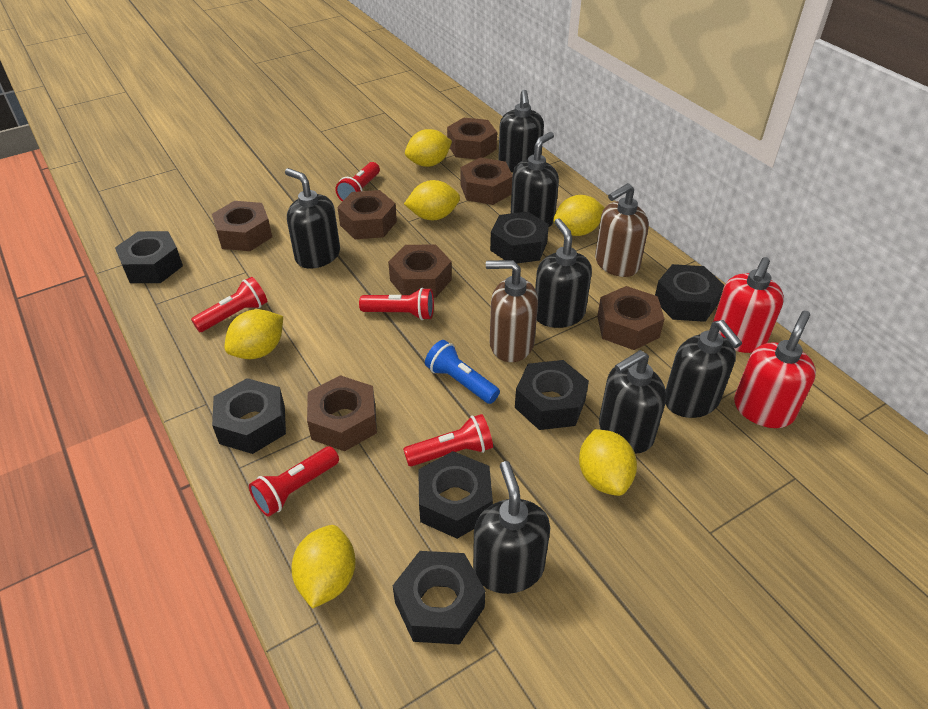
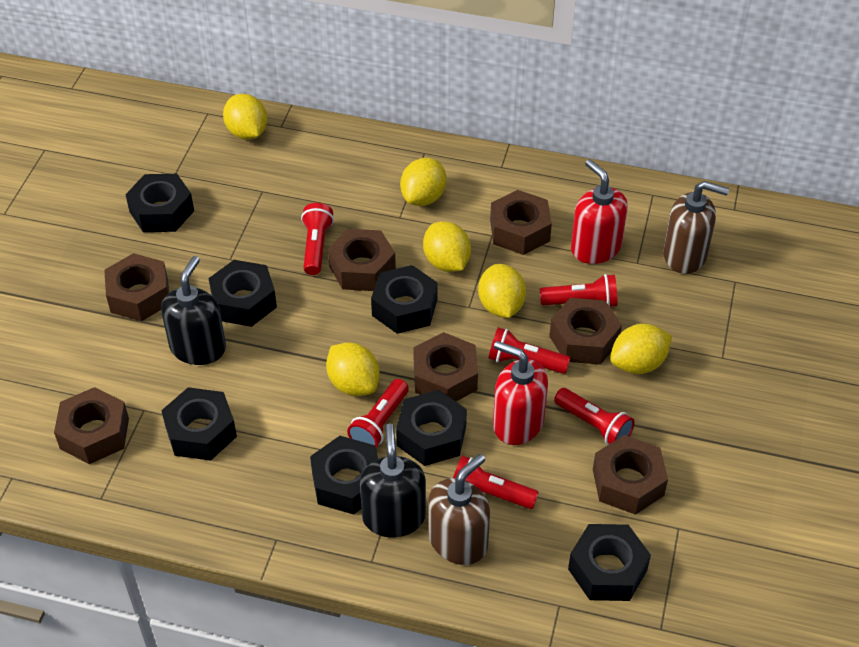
black soap dispenser: 7 -> 2
blue flashlight: 1 -> 0
red flashlight: 5 -> 6

